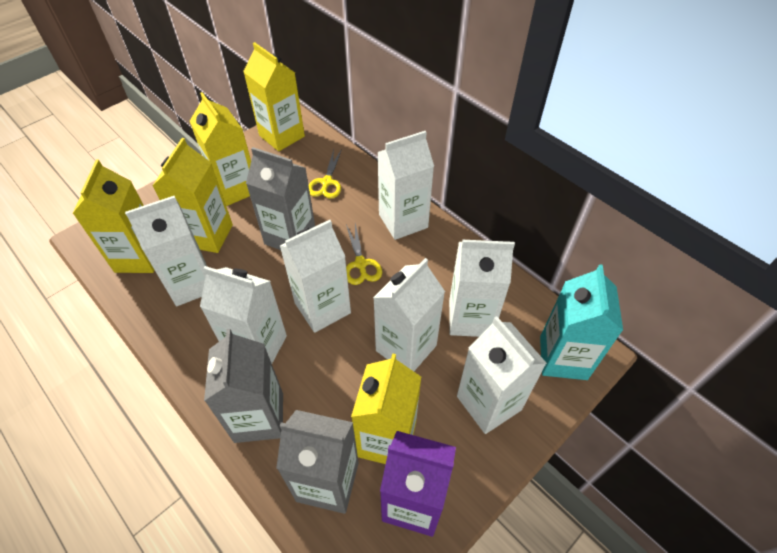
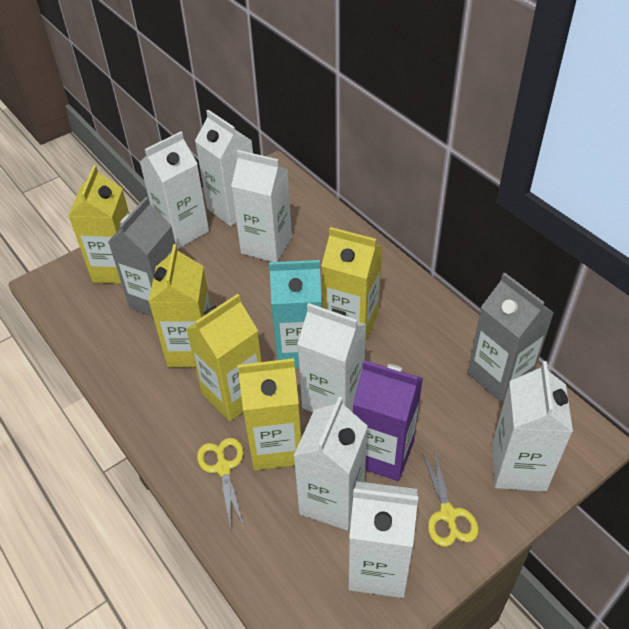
grey carton: 3 -> 2

